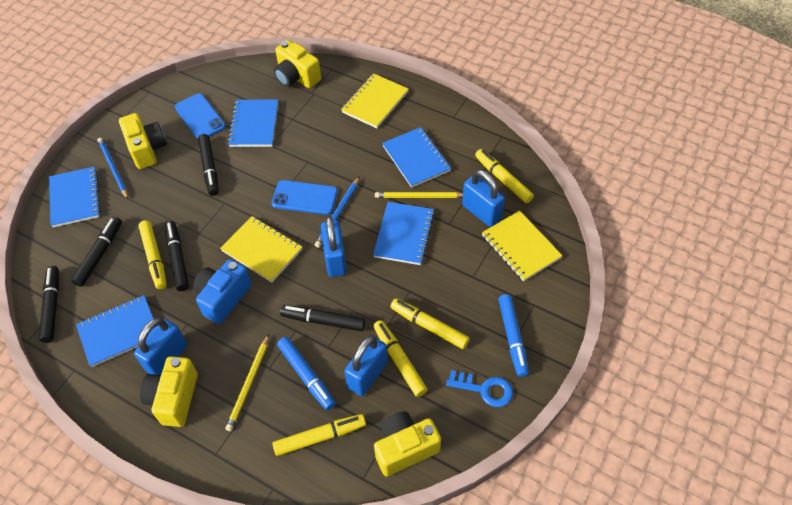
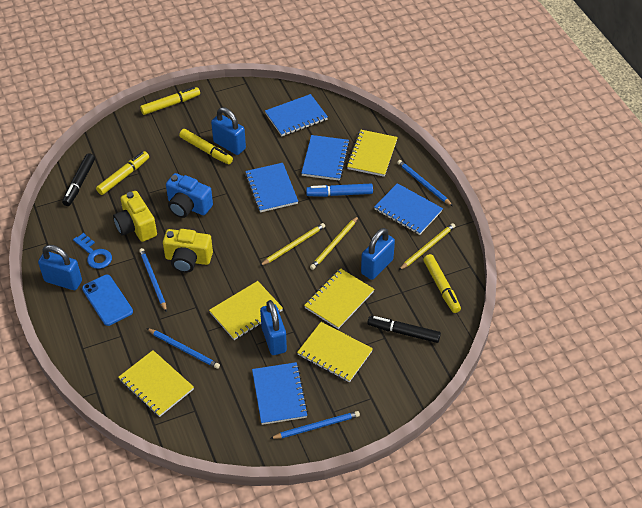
black marker: 5 -> 2
blue marker: 2 -> 1
blue pencil: 2 -> 4
blue phone: 2 -> 1
yellow camera: 4 -> 2
yellow marker: 5 -> 4
yellow notebook: 3 -> 5
yellow pencil: 2 -> 3

